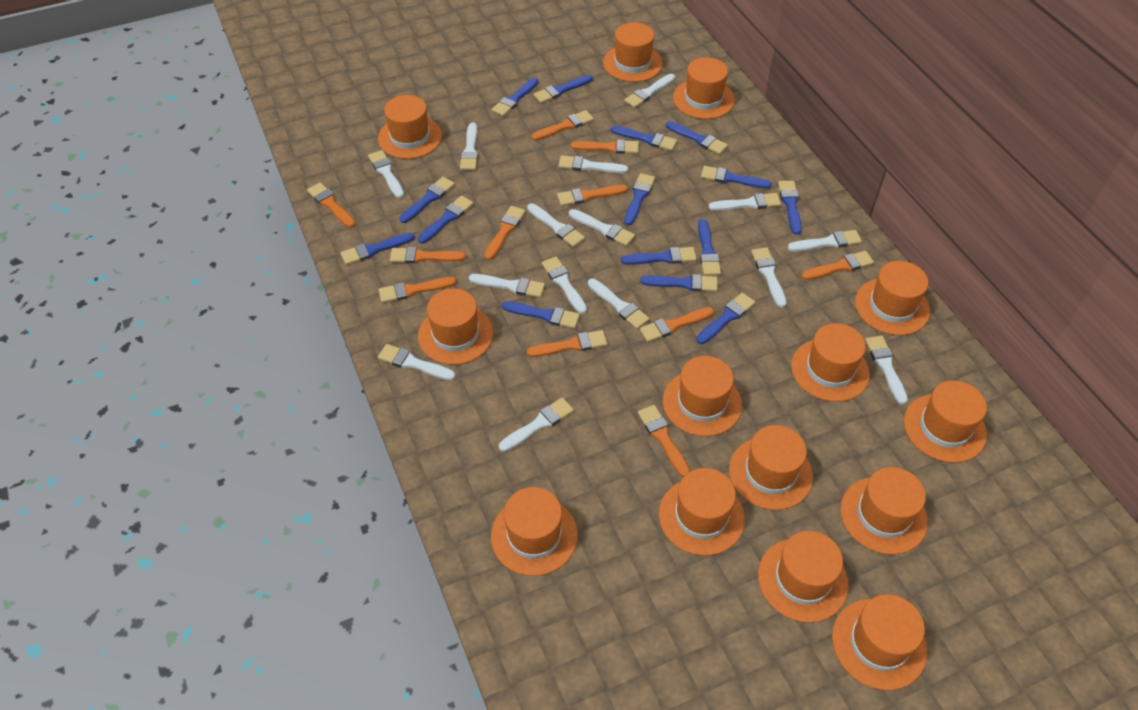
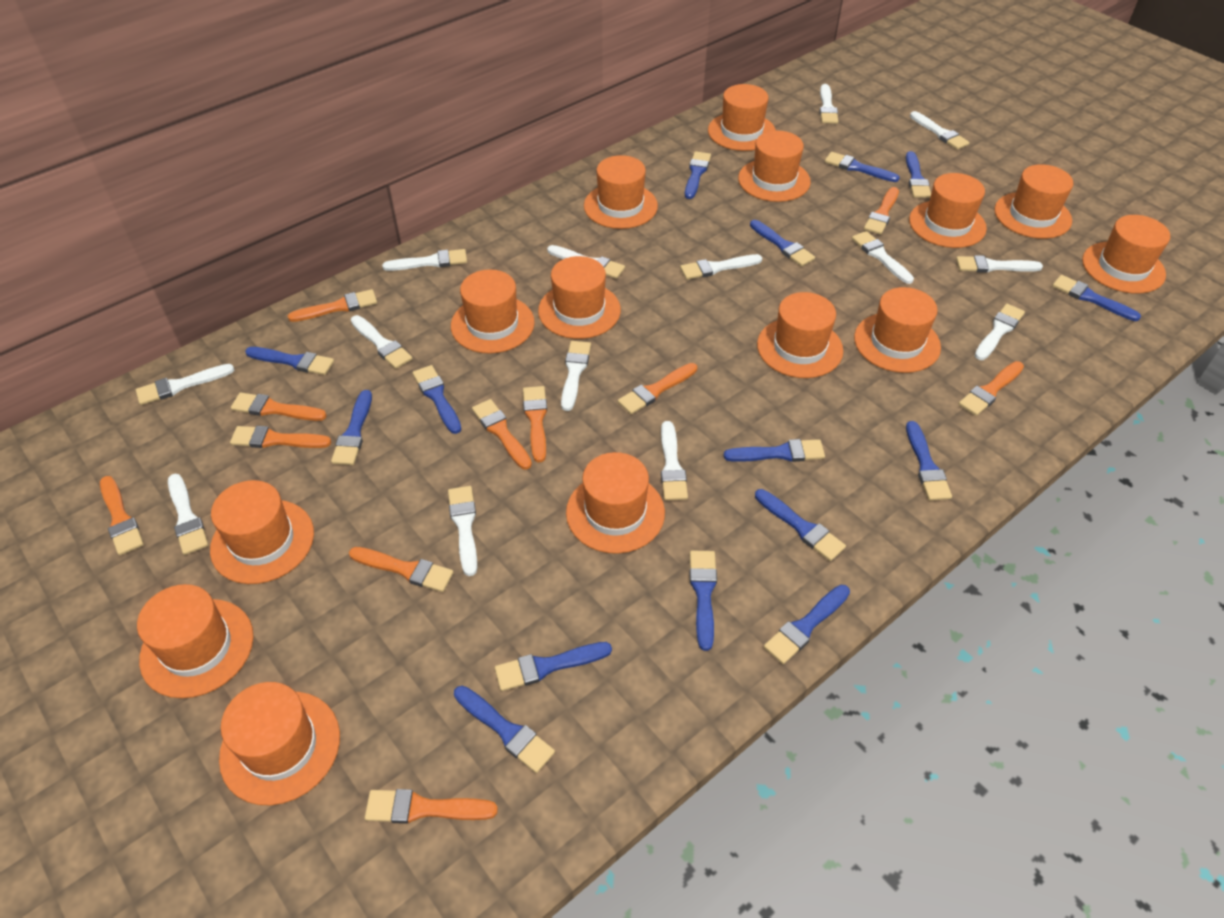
white brush: 15 -> 14

